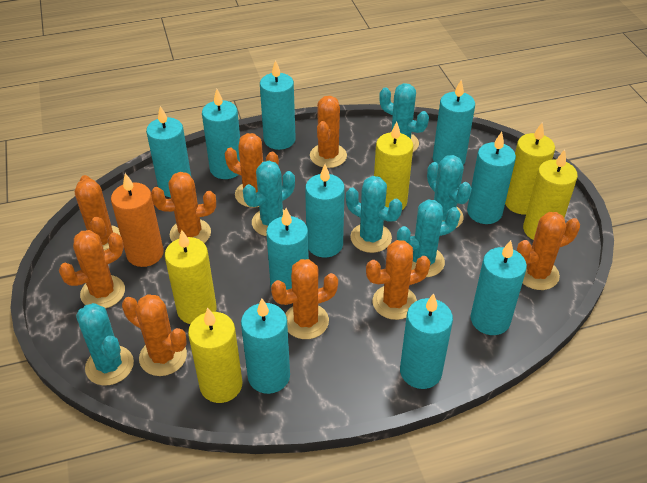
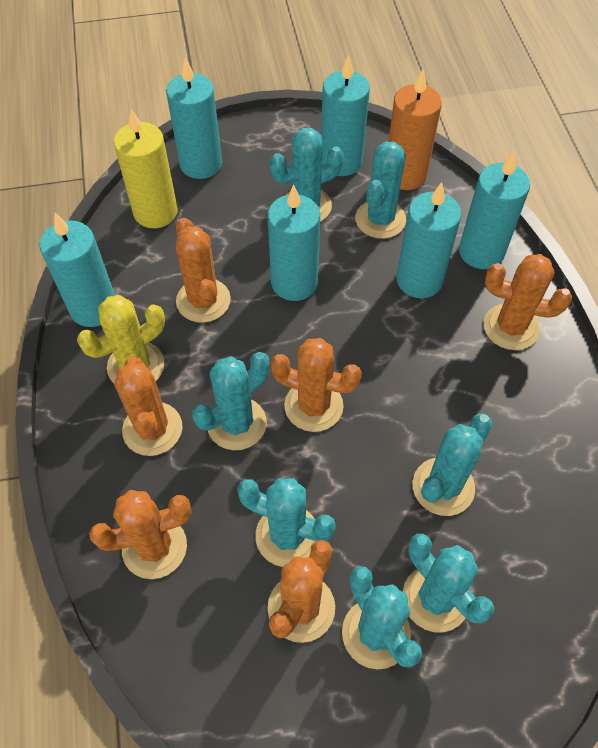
orange cactus: 9 -> 6
turquoise cactus: 6 -> 7
turquoise candle: 10 -> 6
yellow cactus: 0 -> 1
yellow candle: 5 -> 1

